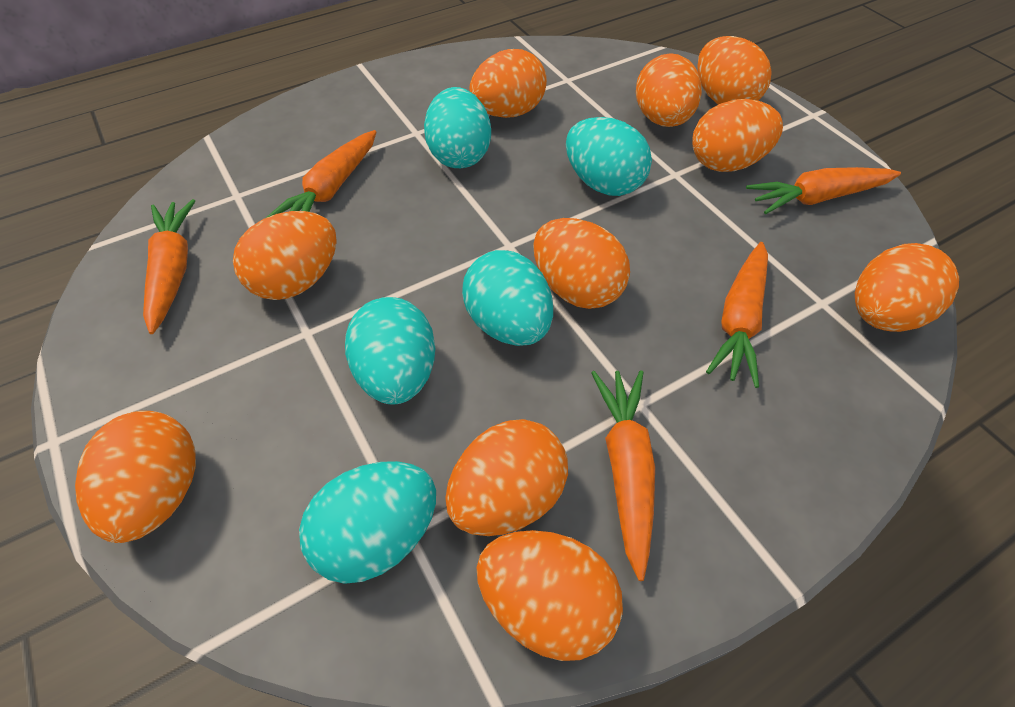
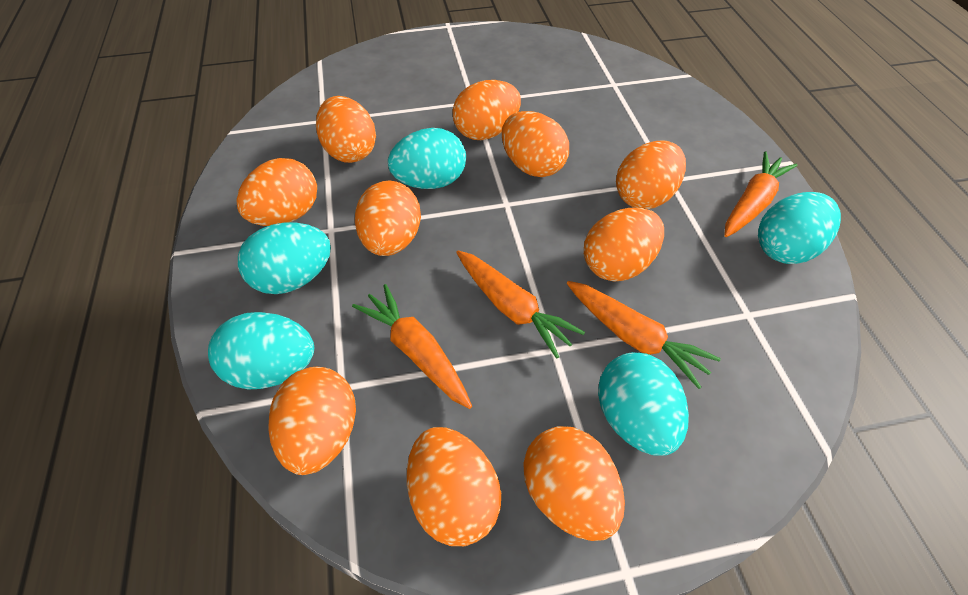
orange carrot: 5 -> 4

